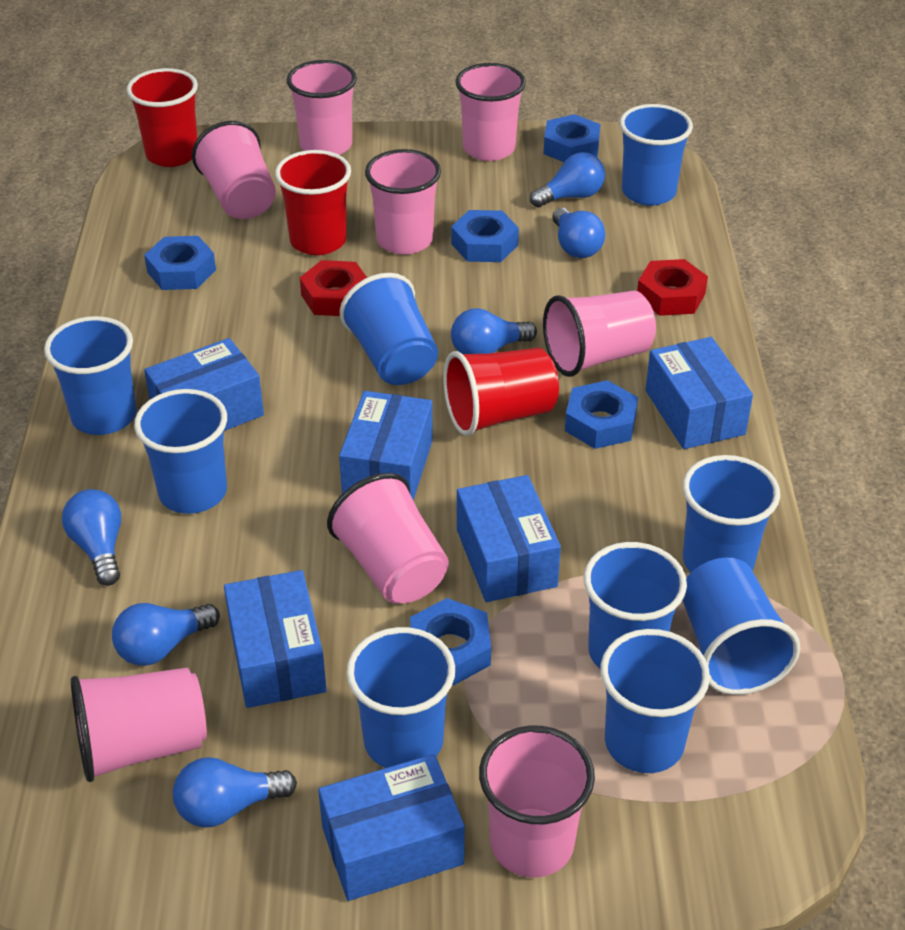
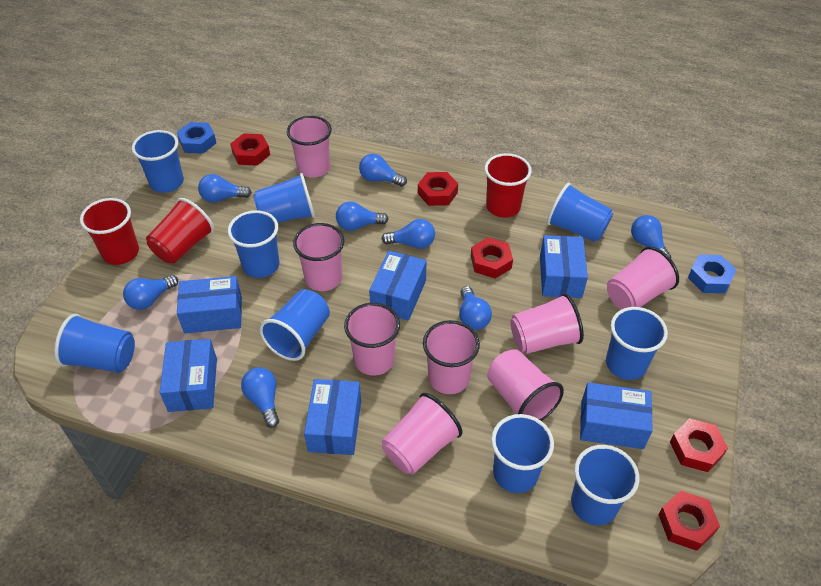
blue light bulb: 6 -> 8
blue nut: 5 -> 2
red nut: 2 -> 5

